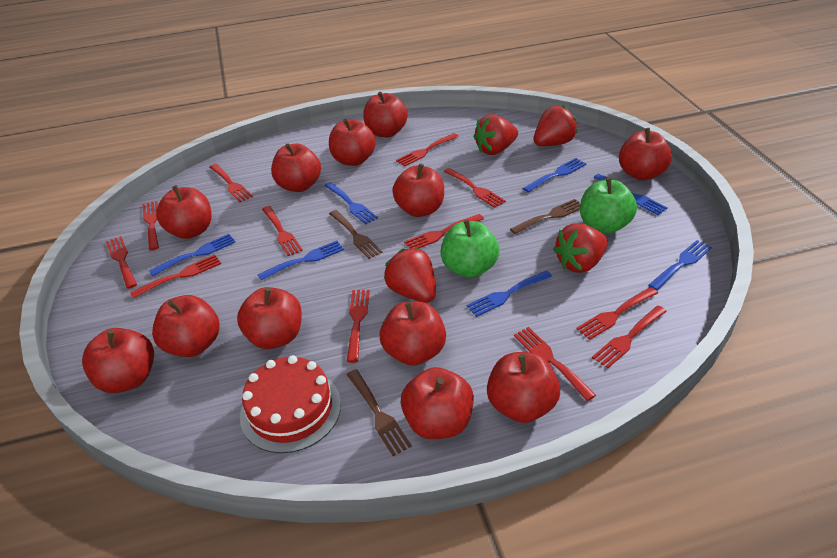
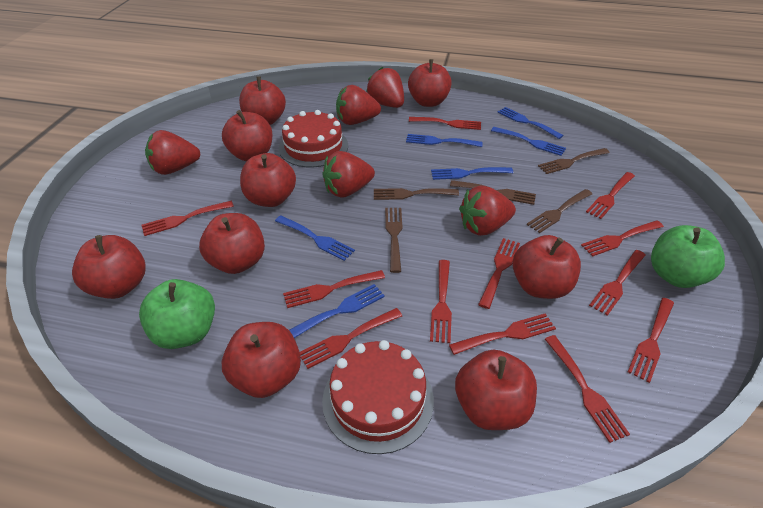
blue fork: 7 -> 6
brown fork: 3 -> 5
red apple: 12 -> 9
red cake: 1 -> 2
red strawberry: 4 -> 5

